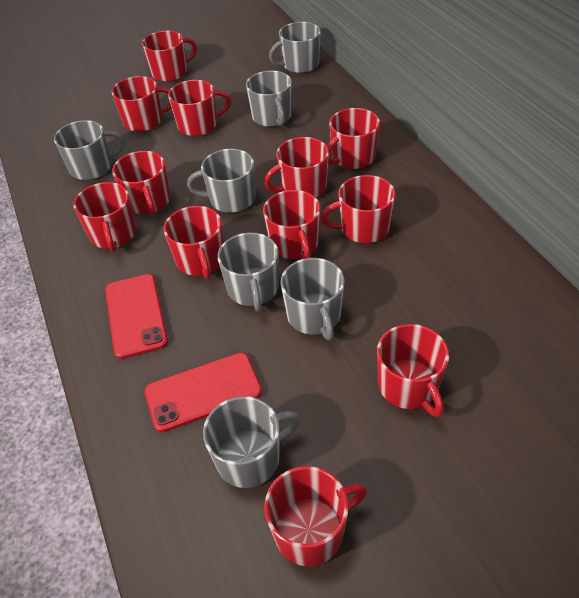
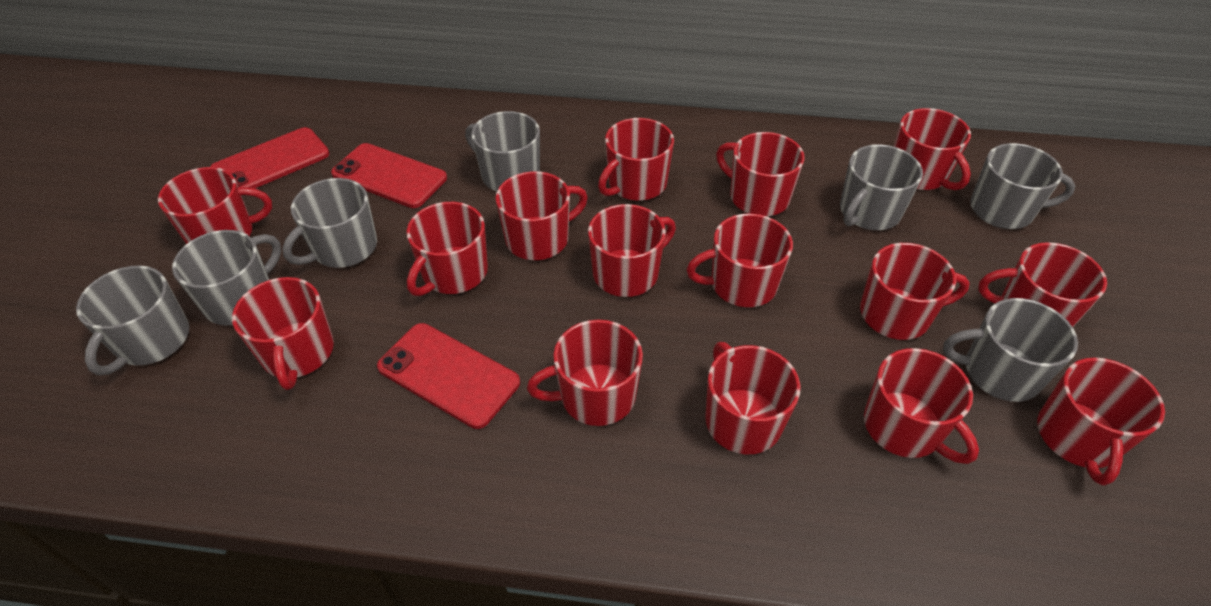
red mug: 12 -> 15
red phone: 2 -> 3

